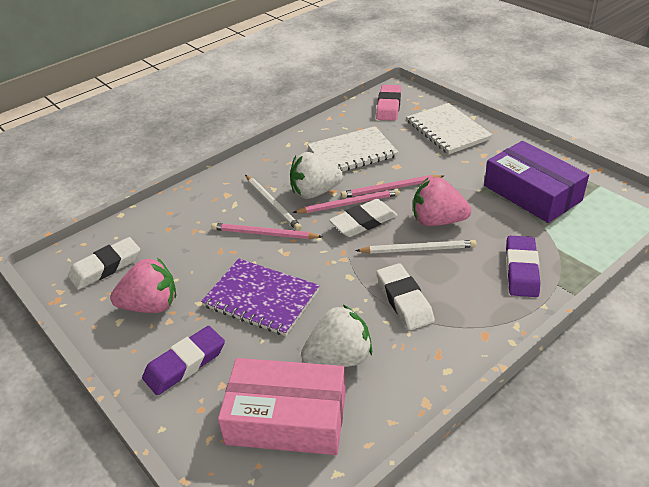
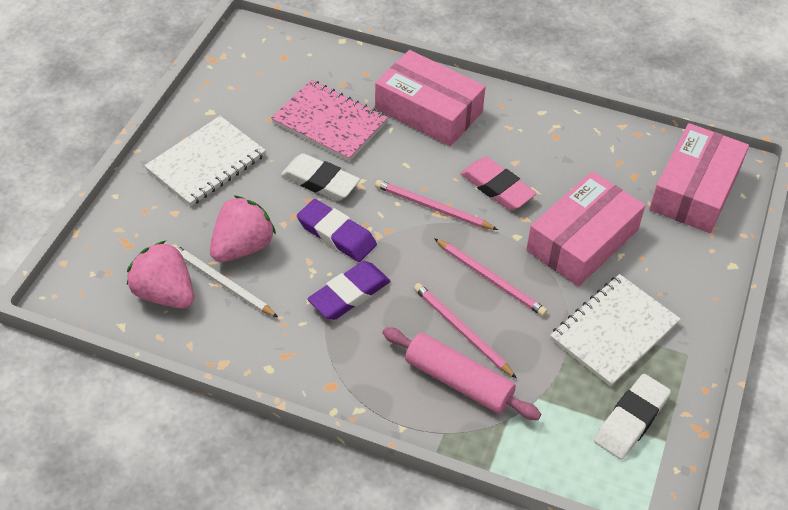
pink box: 1 -> 3
pink notebook: 0 -> 1
pink rolling pin: 0 -> 1
purple box: 1 -> 0
purple notebook: 1 -> 0
white eraser: 3 -> 2
white pencil: 2 -> 1
white strawberry: 2 -> 0

